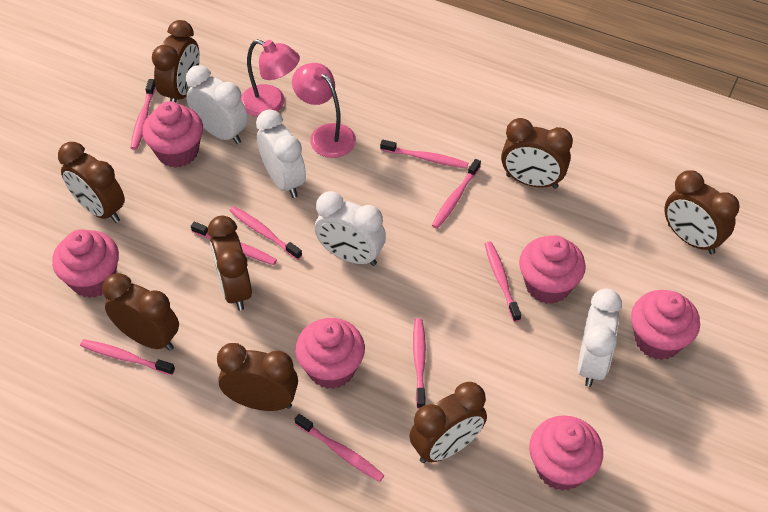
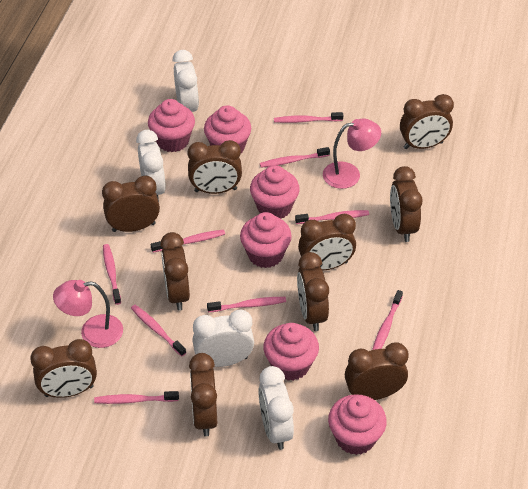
brown clock: 8 -> 10

